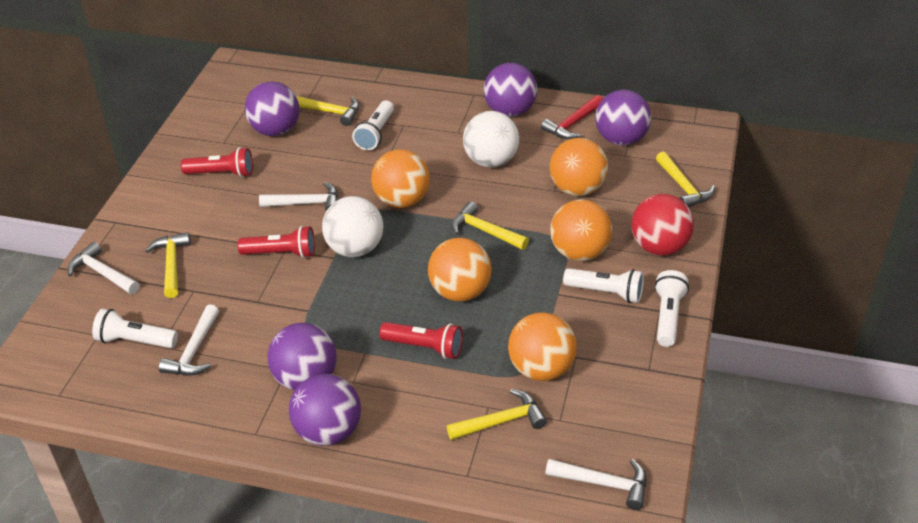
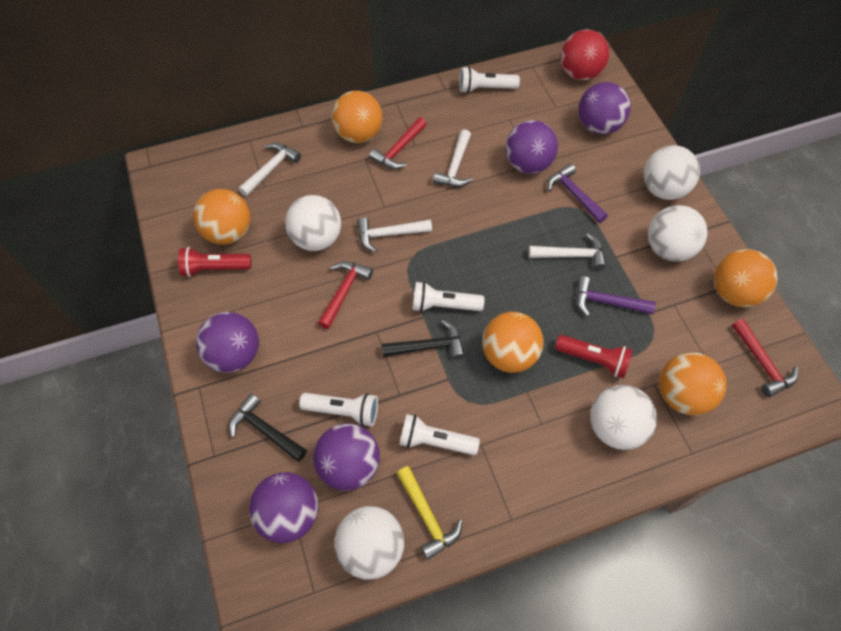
black hammer: 0 -> 2
purple hammer: 0 -> 2
red flashlight: 3 -> 2
red hammer: 1 -> 3
white ball: 2 -> 5
yellow hammer: 5 -> 1

